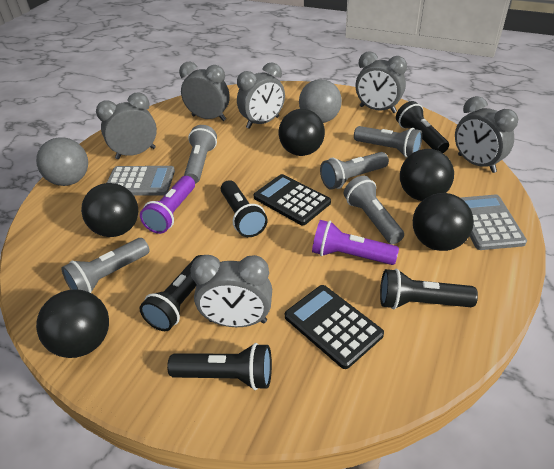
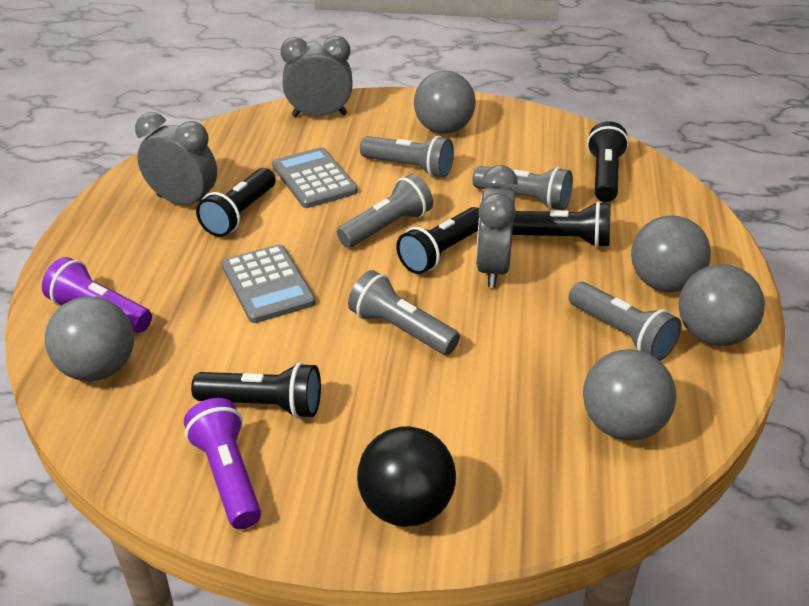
black ball: 5 -> 1
black calculator: 2 -> 0
grey ball: 2 -> 5
grey clock: 6 -> 3

